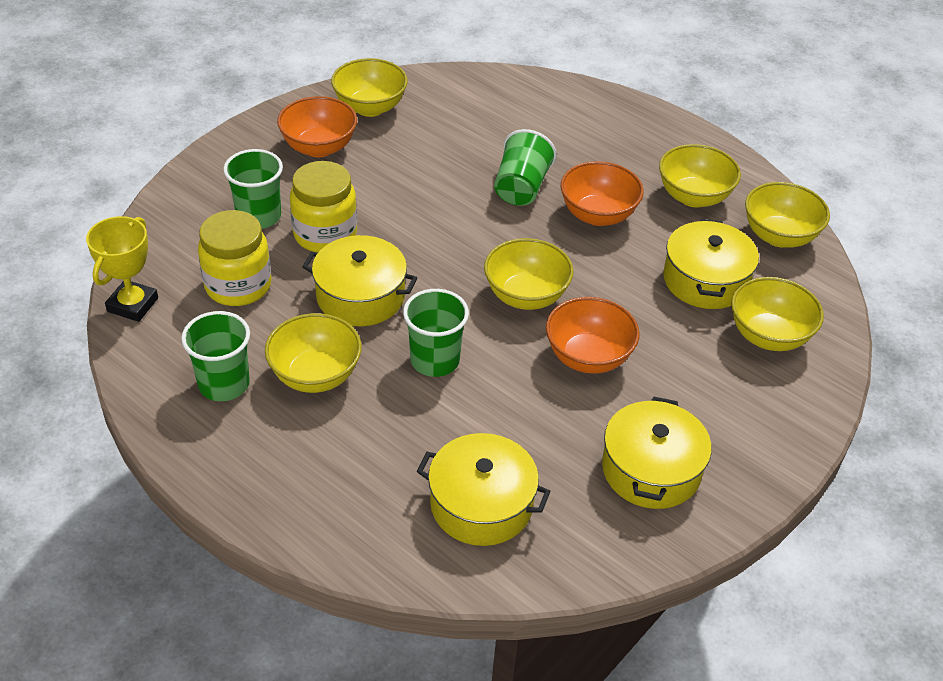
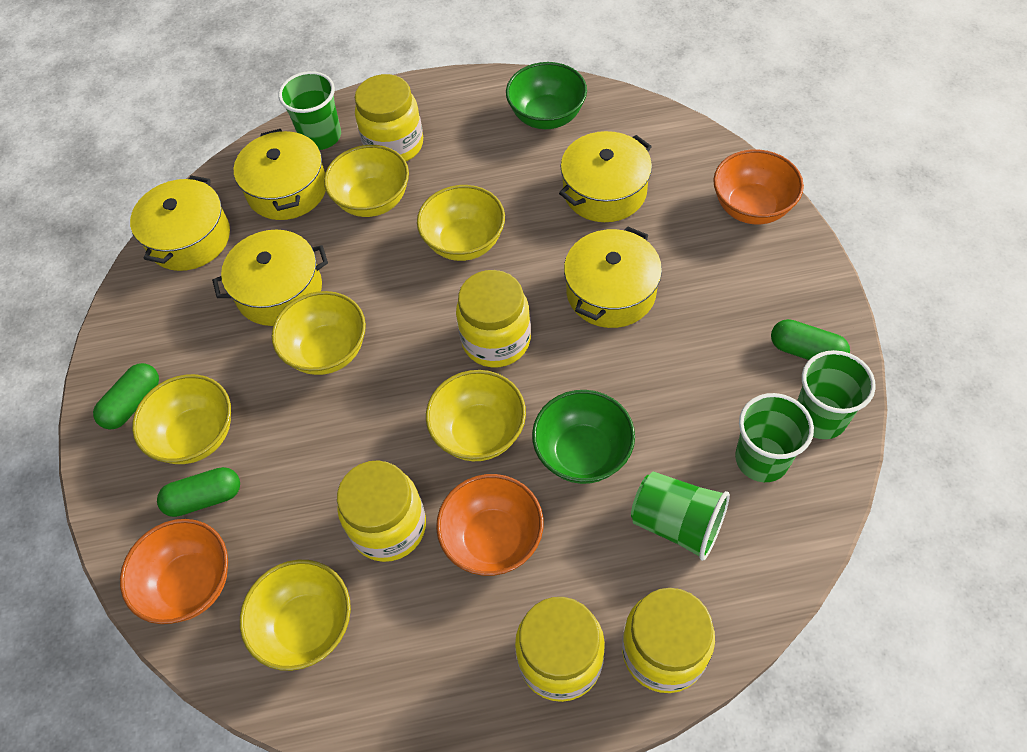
green bowl: 0 -> 2
green capsule: 0 -> 3
yellow jar: 2 -> 5
yellow pot: 4 -> 5
yellow trophy: 1 -> 0

